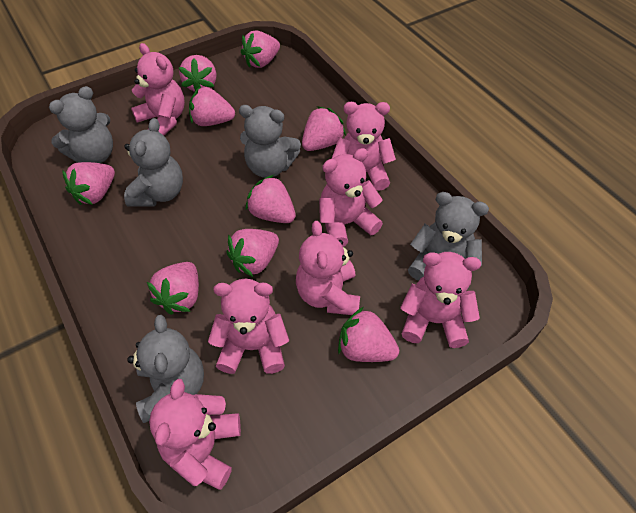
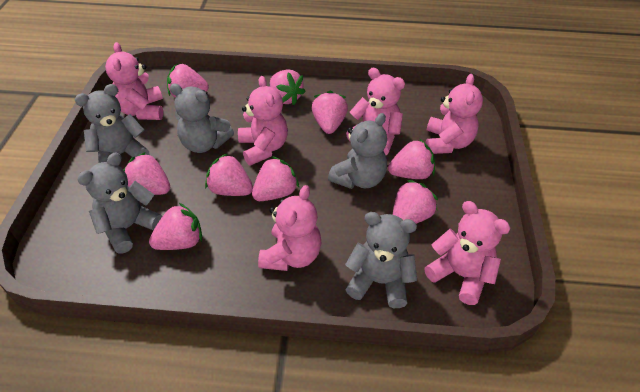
pink teddy bear: 7 -> 6

